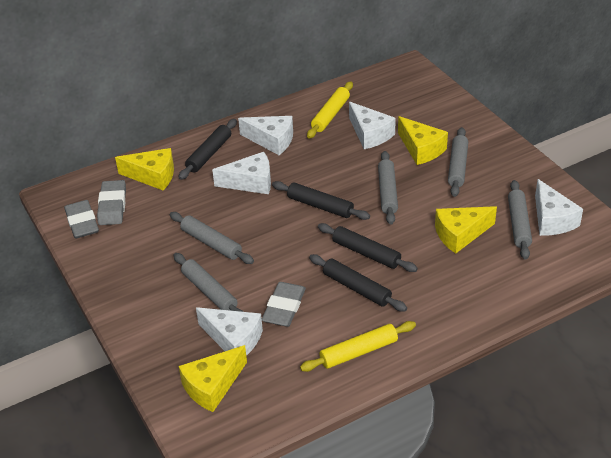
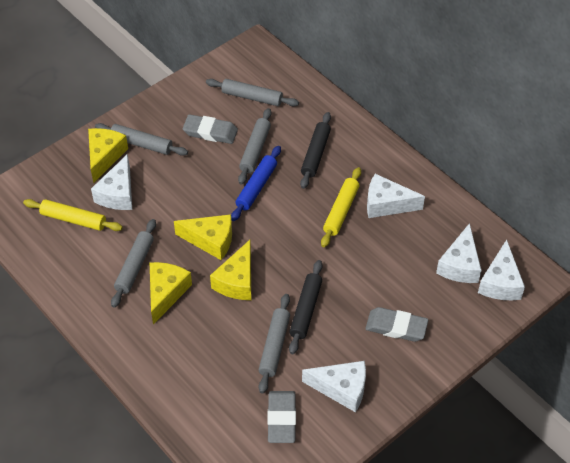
black rolling pin: 4 -> 2
blue rolling pin: 0 -> 1

